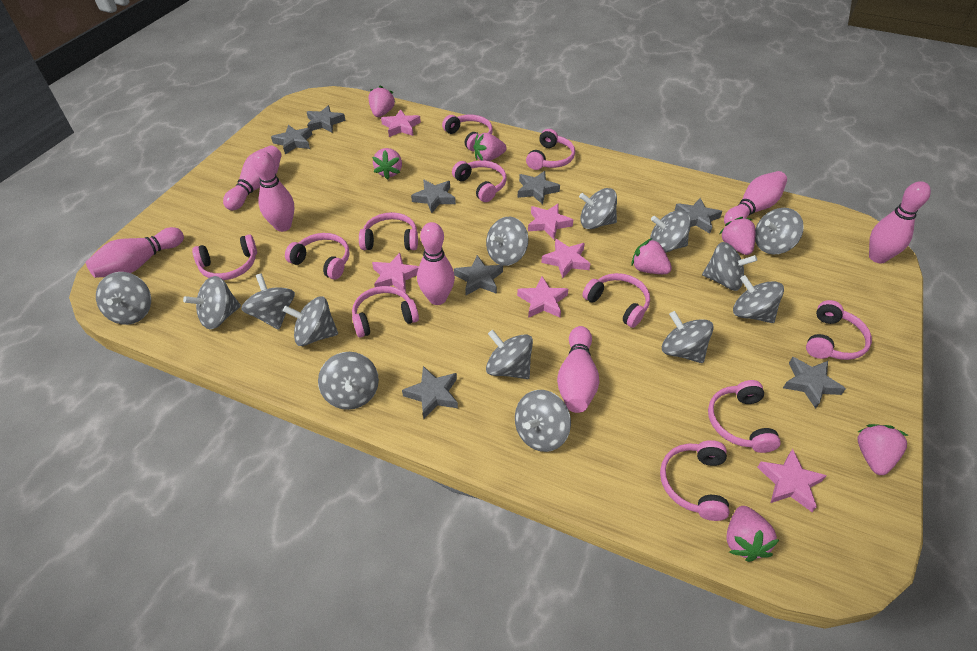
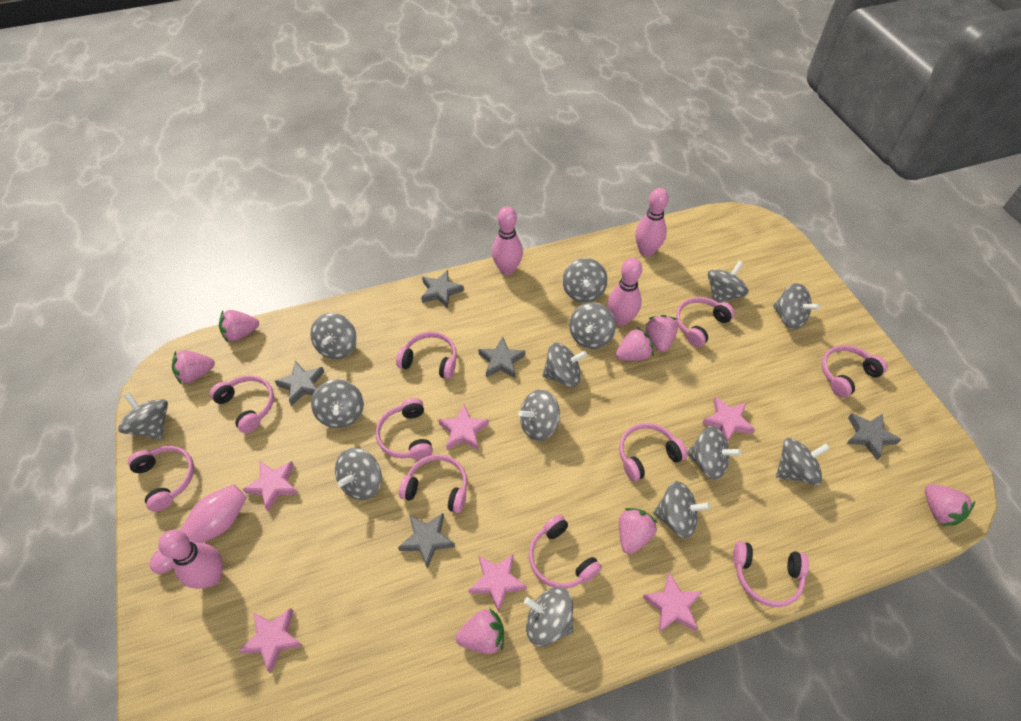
grey star: 8 -> 5
pink bowling pin: 7 -> 5
pink headphones: 11 -> 10

